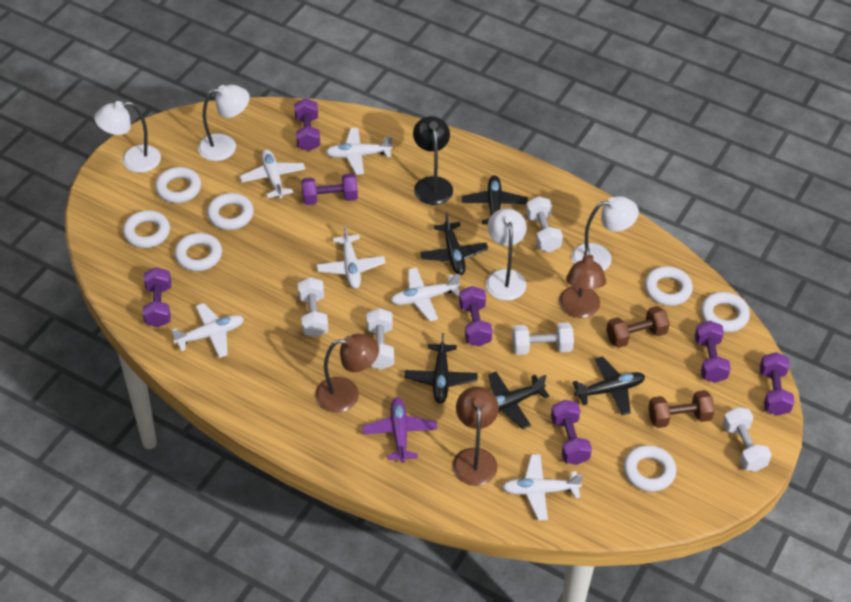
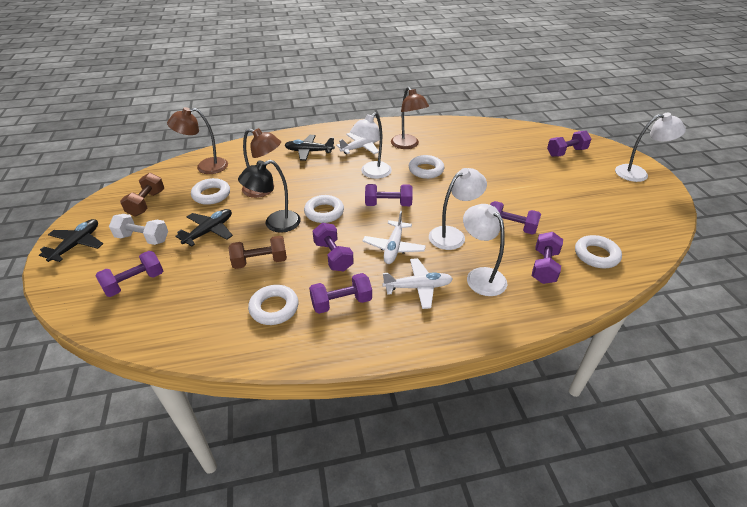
black plane: 5 -> 3
purple plane: 1 -> 0
white dumbbell: 5 -> 1
white plane: 6 -> 3
white ring: 7 -> 5

